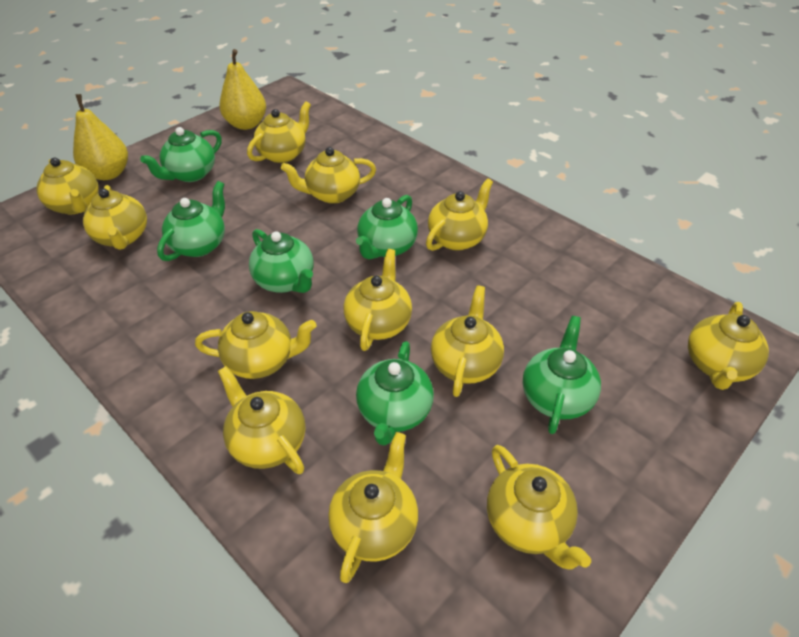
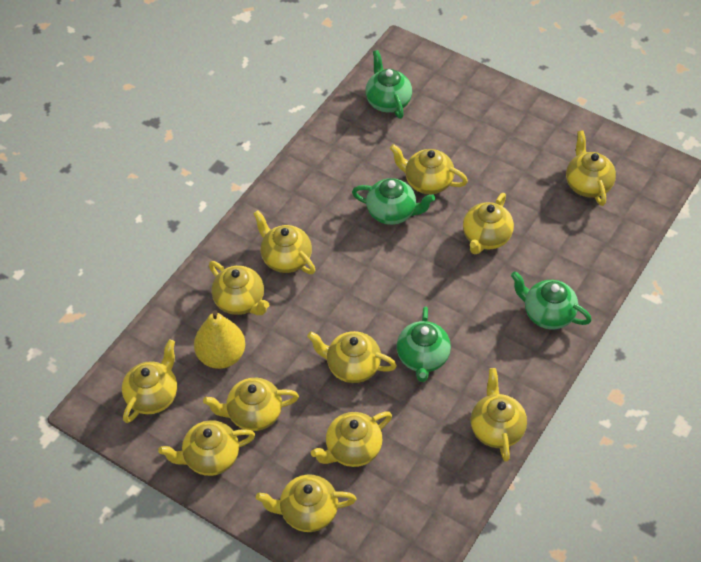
green teapot: 6 -> 4
yellow pear: 2 -> 1

